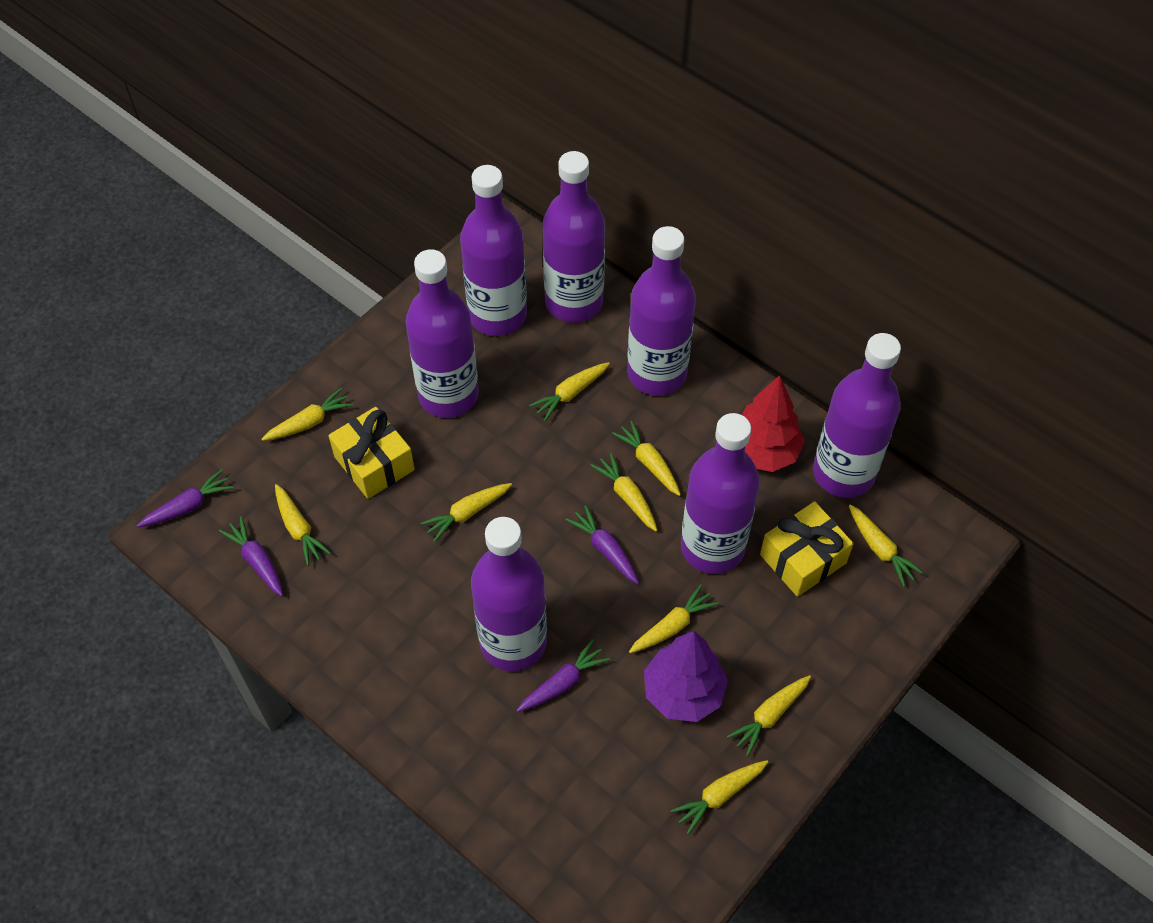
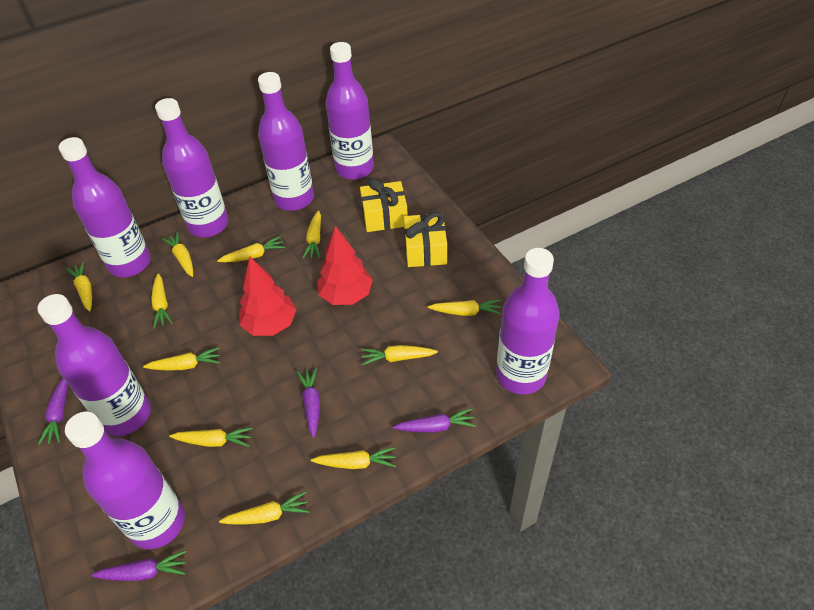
purple tree: 1 -> 0
red tree: 1 -> 2
yellow carrot: 10 -> 11

